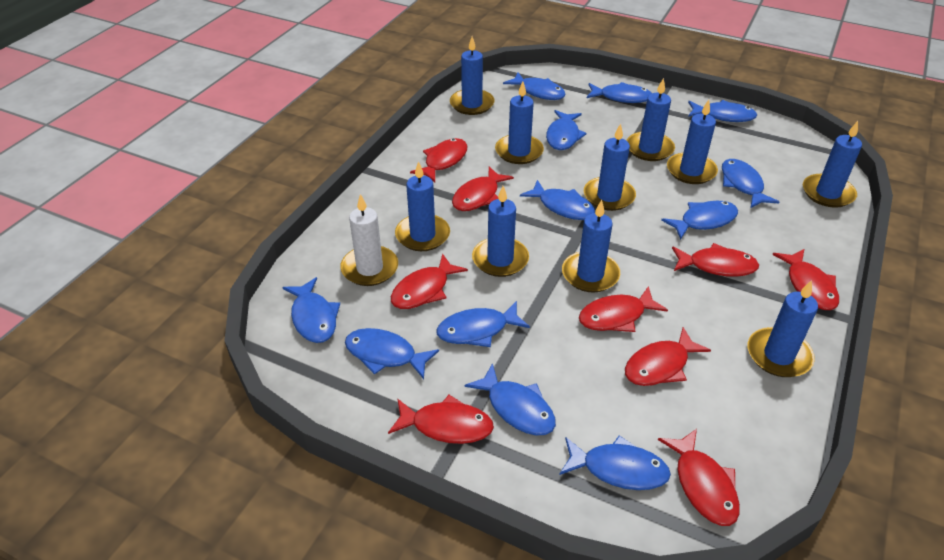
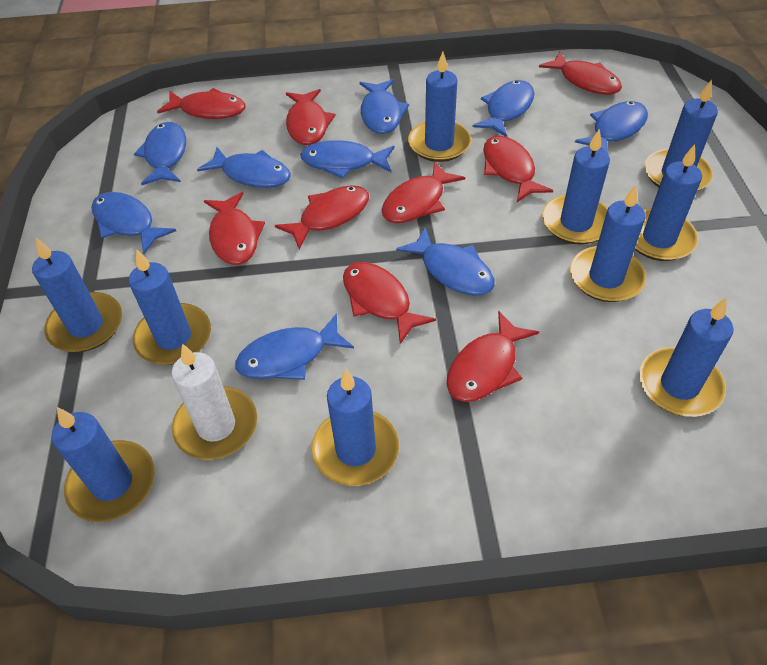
blue fish: 12 -> 9

